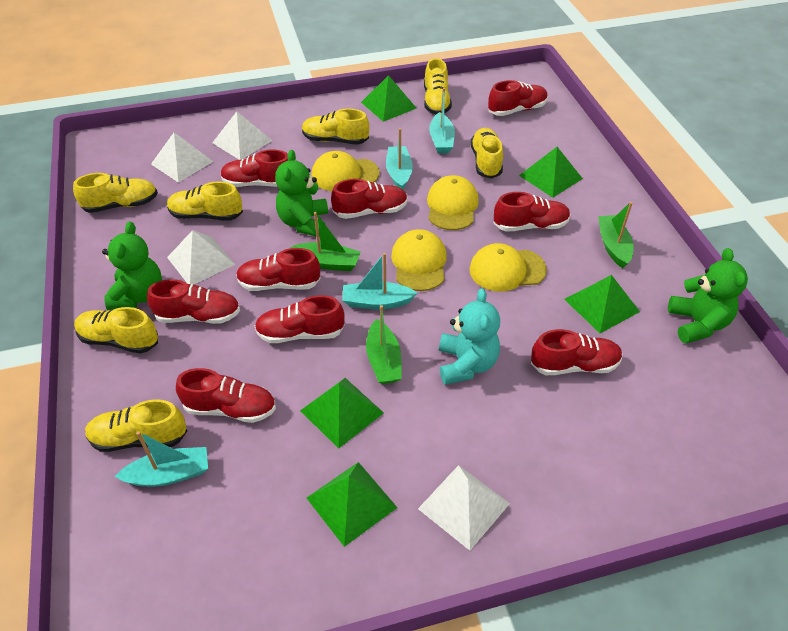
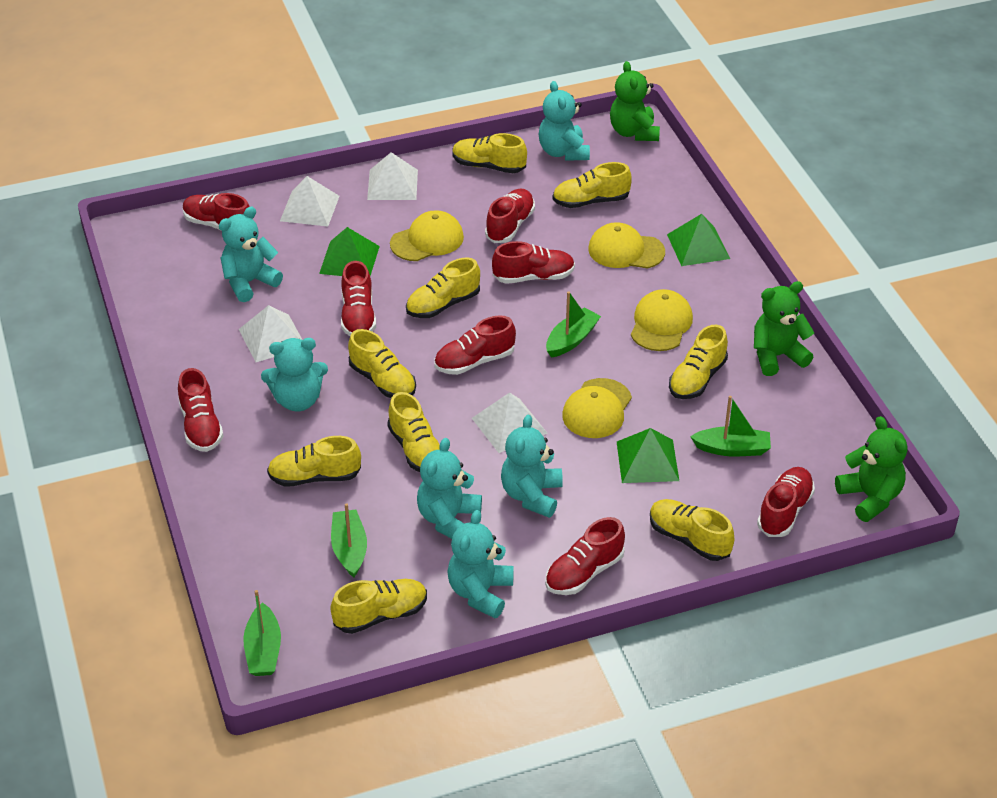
green boat: 3 -> 4
green pyramid: 5 -> 3
red shoe: 9 -> 8
turquoise boat: 4 -> 0
turquoise teddy bear: 1 -> 6
yellow shoe: 7 -> 9

